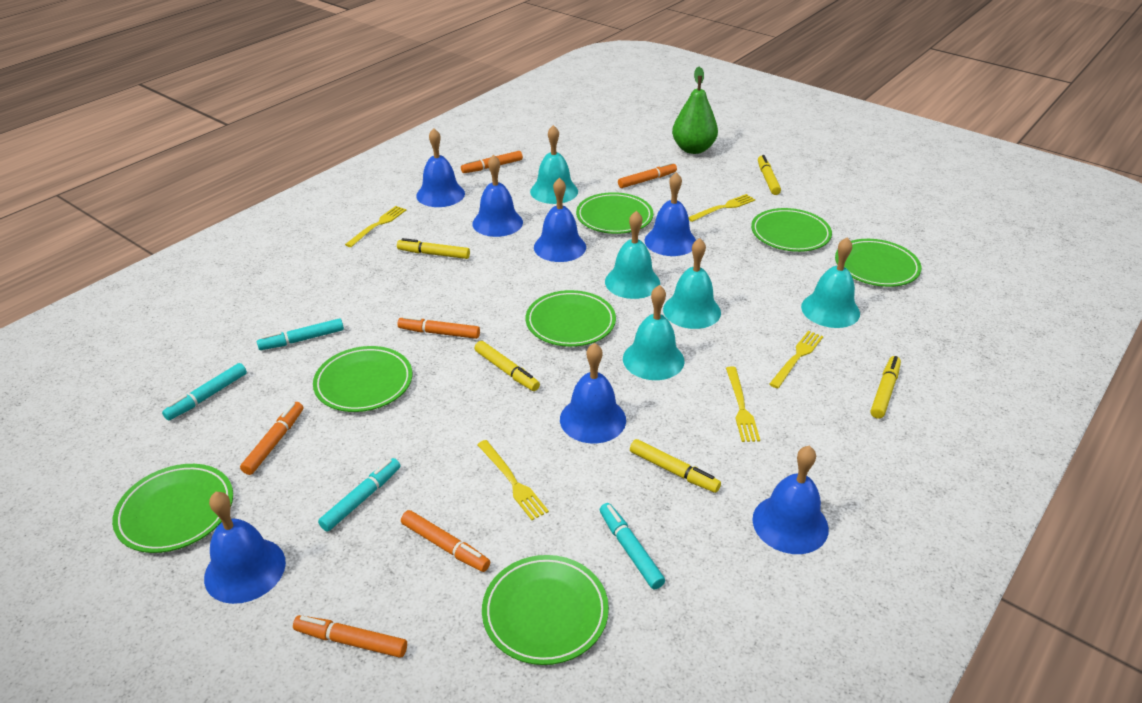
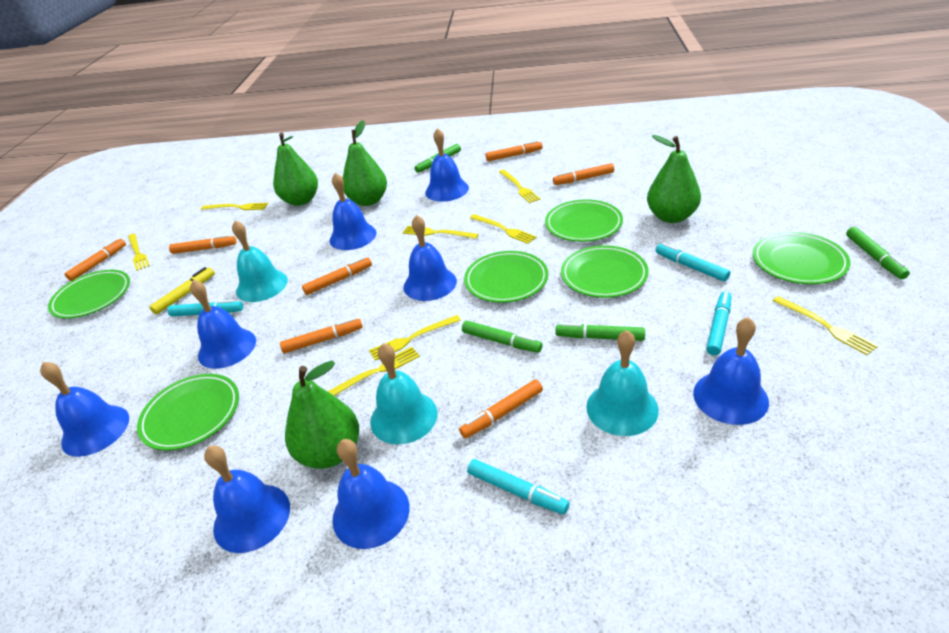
blue bell: 7 -> 8
green marker: 0 -> 4
green pear: 1 -> 4
green plate: 7 -> 6
orange marker: 6 -> 7
turquoise bell: 5 -> 3
yellow fork: 5 -> 8
yellow marker: 5 -> 1

